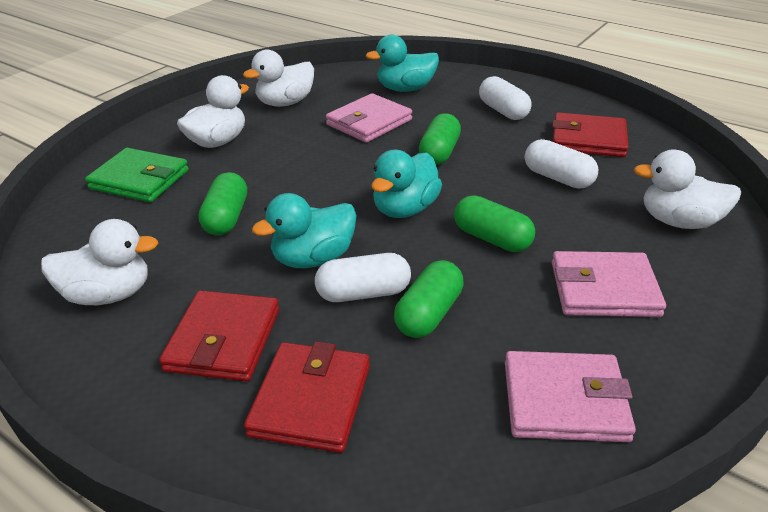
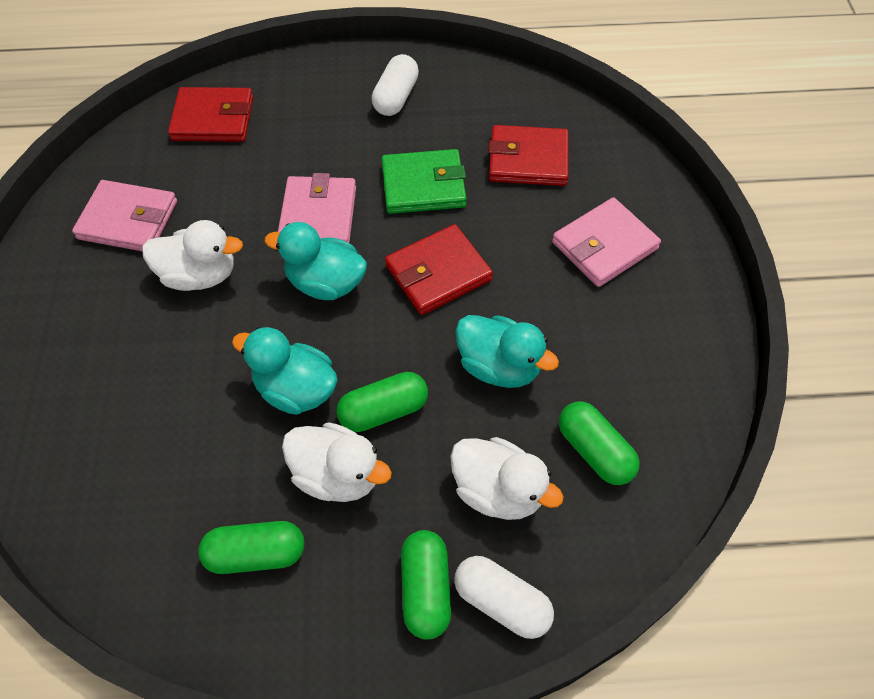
white capsule: 3 -> 2
white duck: 4 -> 3

